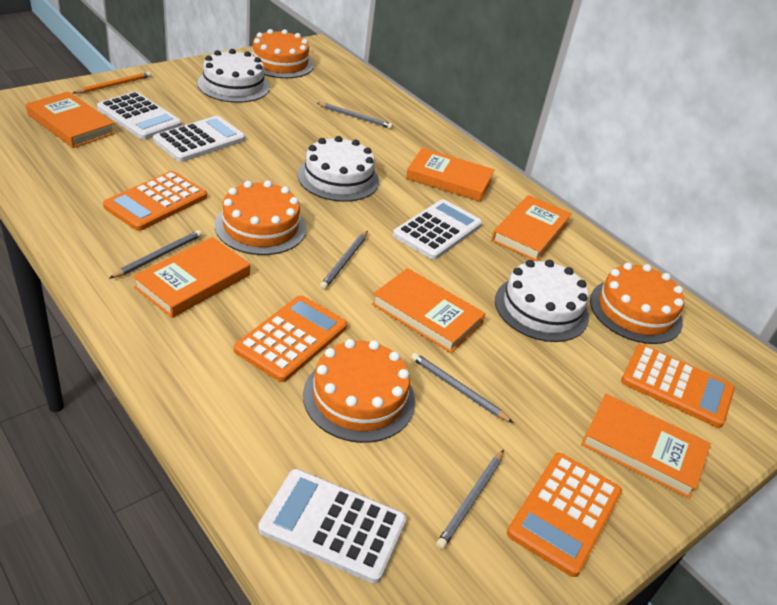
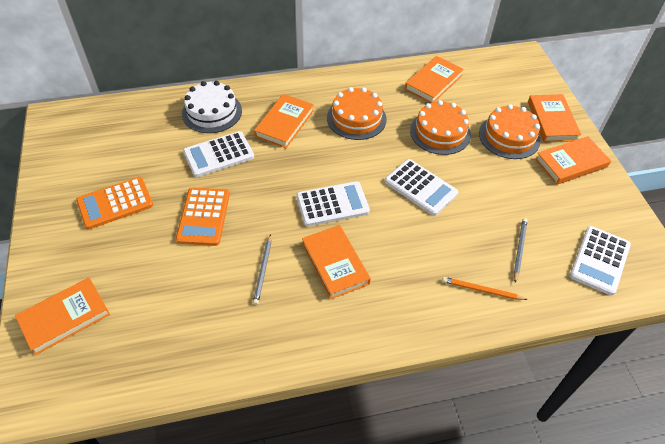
grey pencil: 5 -> 2
orange cake: 4 -> 3
orange calculator: 4 -> 2
white cake: 3 -> 1

